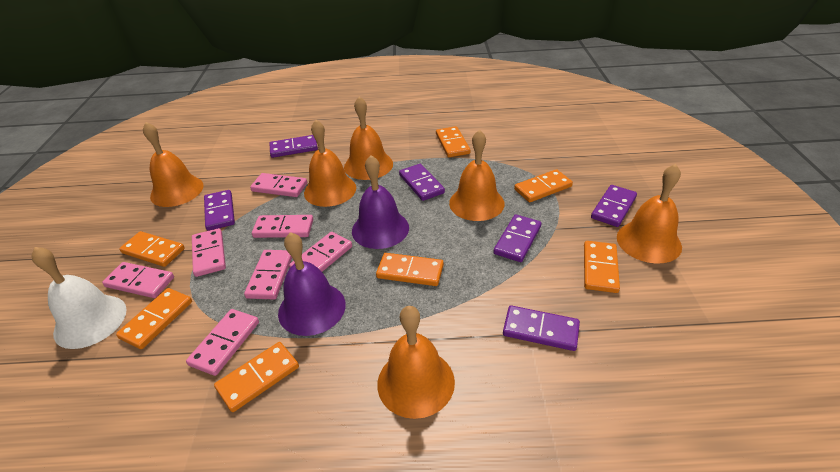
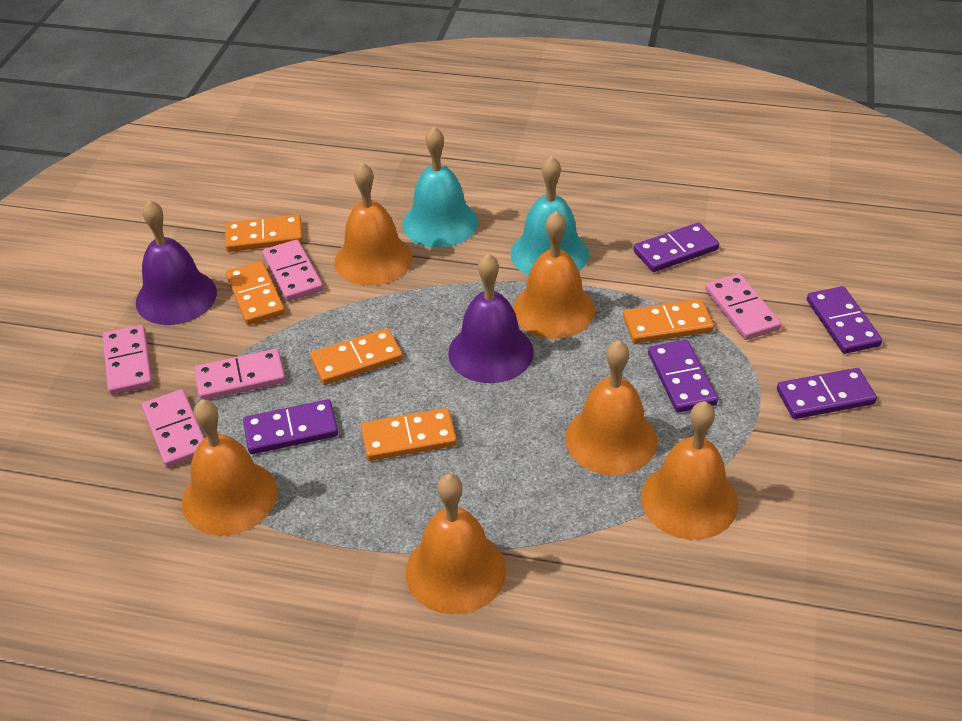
orange domino: 7 -> 5
pink domino: 7 -> 5
purple domino: 6 -> 5
turquoise bell: 0 -> 2
white bell: 1 -> 0

